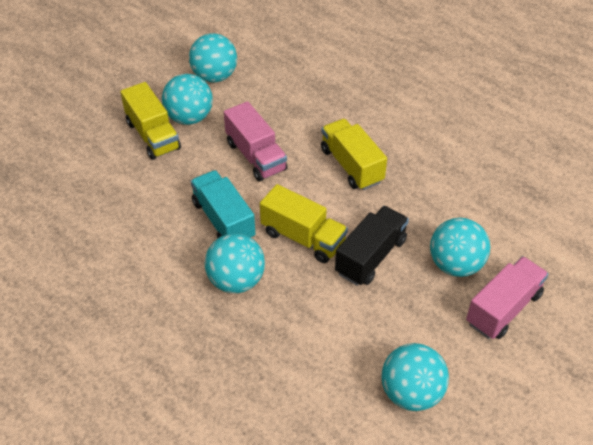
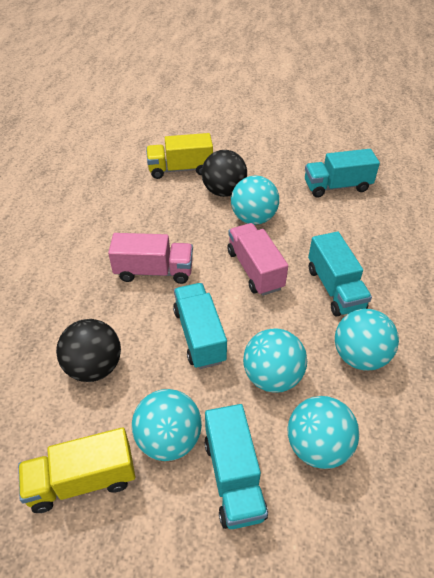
black ball: 0 -> 2
black truck: 1 -> 0
turquoise truck: 1 -> 4
yellow truck: 3 -> 2

